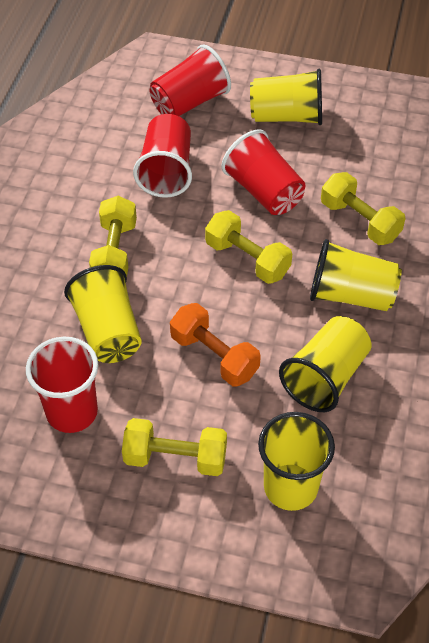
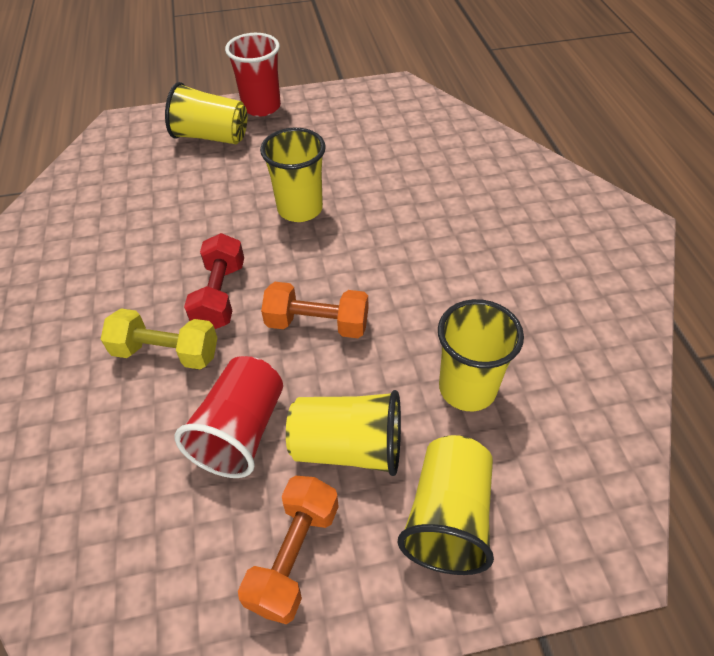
orange dumbbell: 1 -> 2
red cup: 4 -> 2
red dumbbell: 0 -> 1
yellow dumbbell: 4 -> 1

